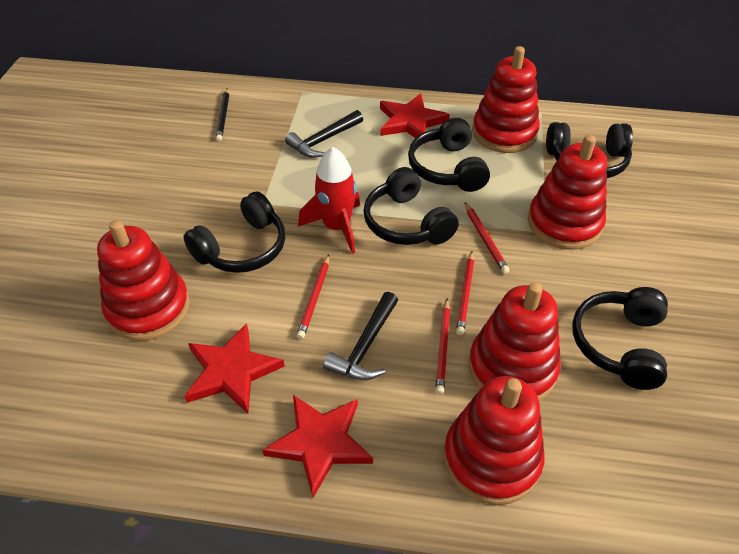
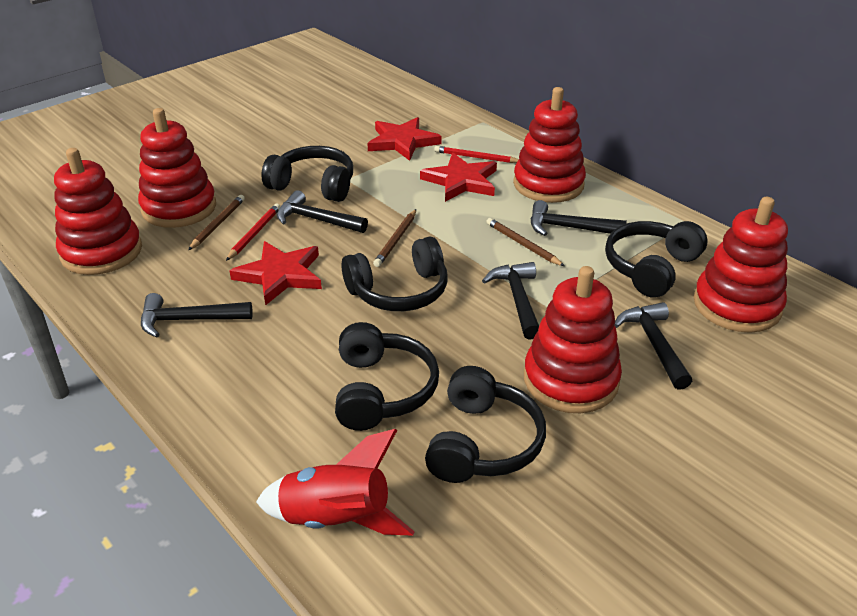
black hammer: 2 -> 5
black pencil: 1 -> 0
brown pencil: 0 -> 3
red pencil: 4 -> 2

